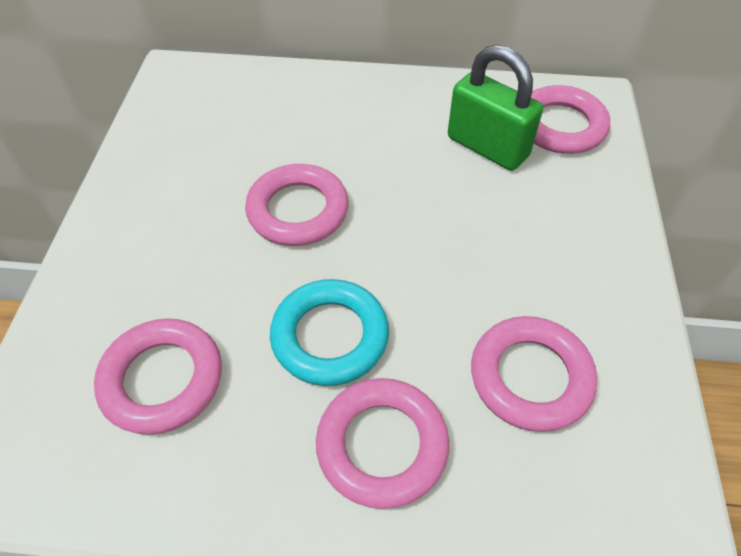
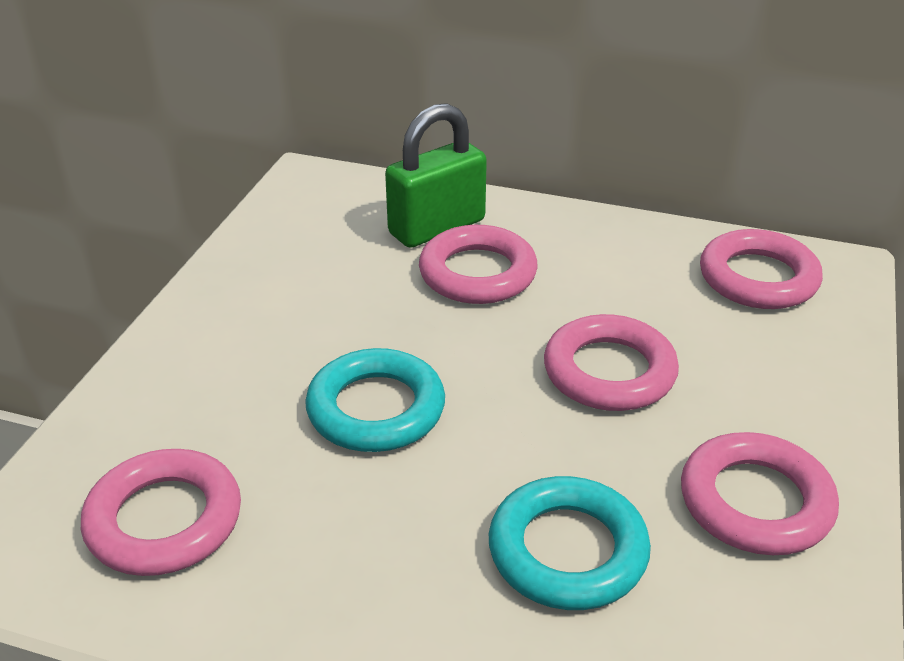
turquoise ring: 1 -> 2

